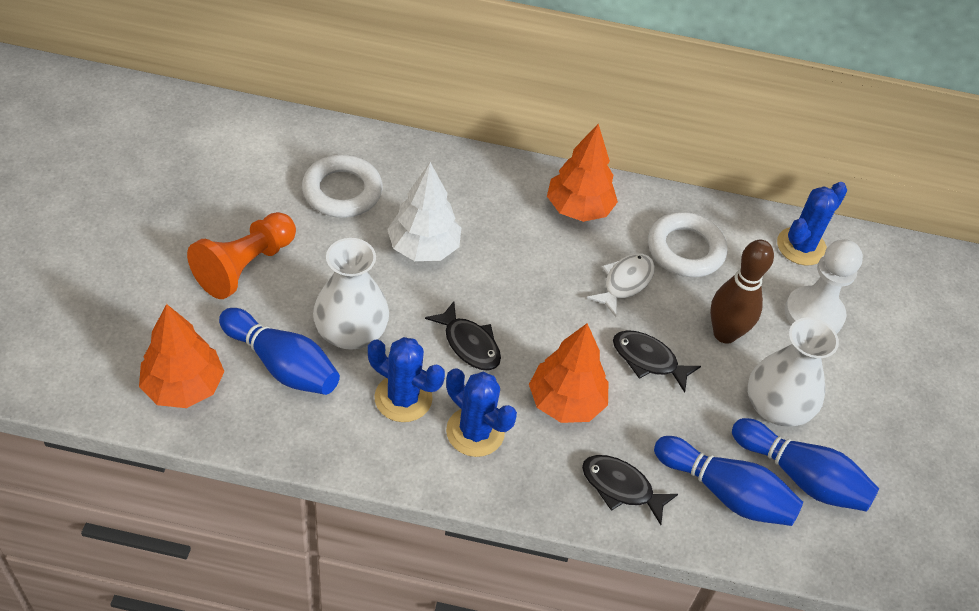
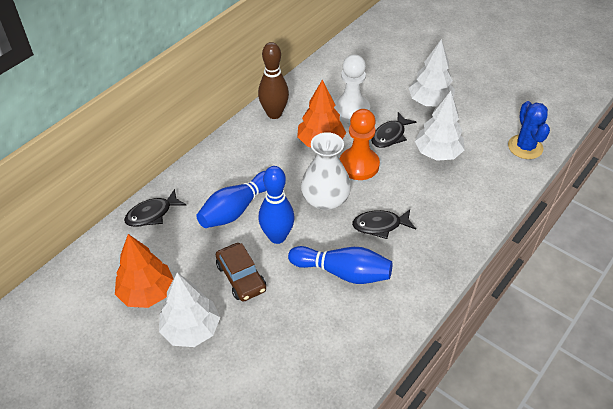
blue cactus: 3 -> 1
brown car: 0 -> 1
orange tree: 3 -> 2
white fish: 1 -> 0
white ring: 2 -> 0
white tree: 1 -> 3
white vase: 2 -> 1

